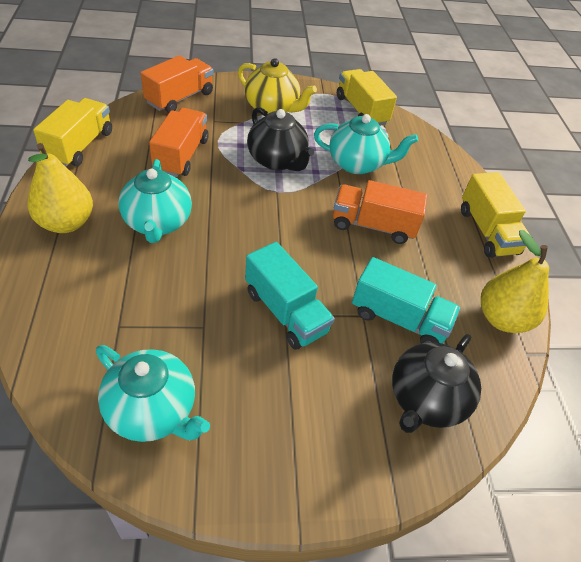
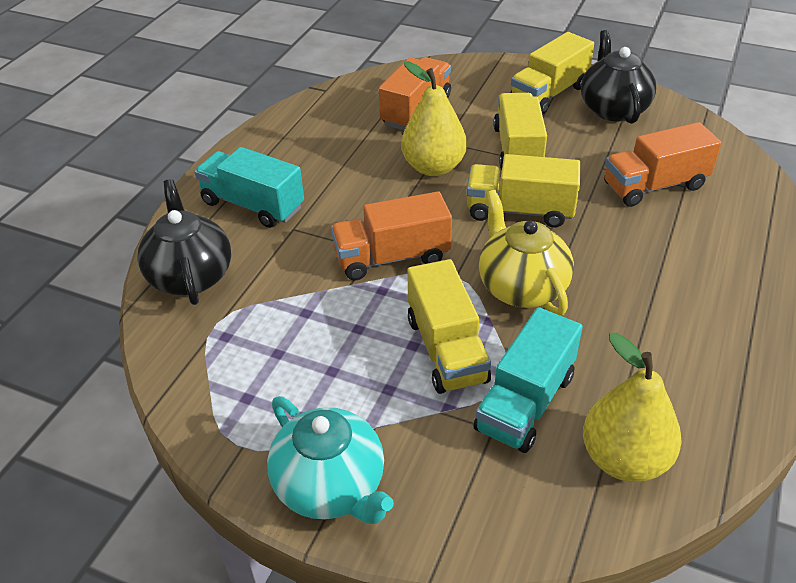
turquoise teapot: 3 -> 1
yellow truck: 3 -> 4

